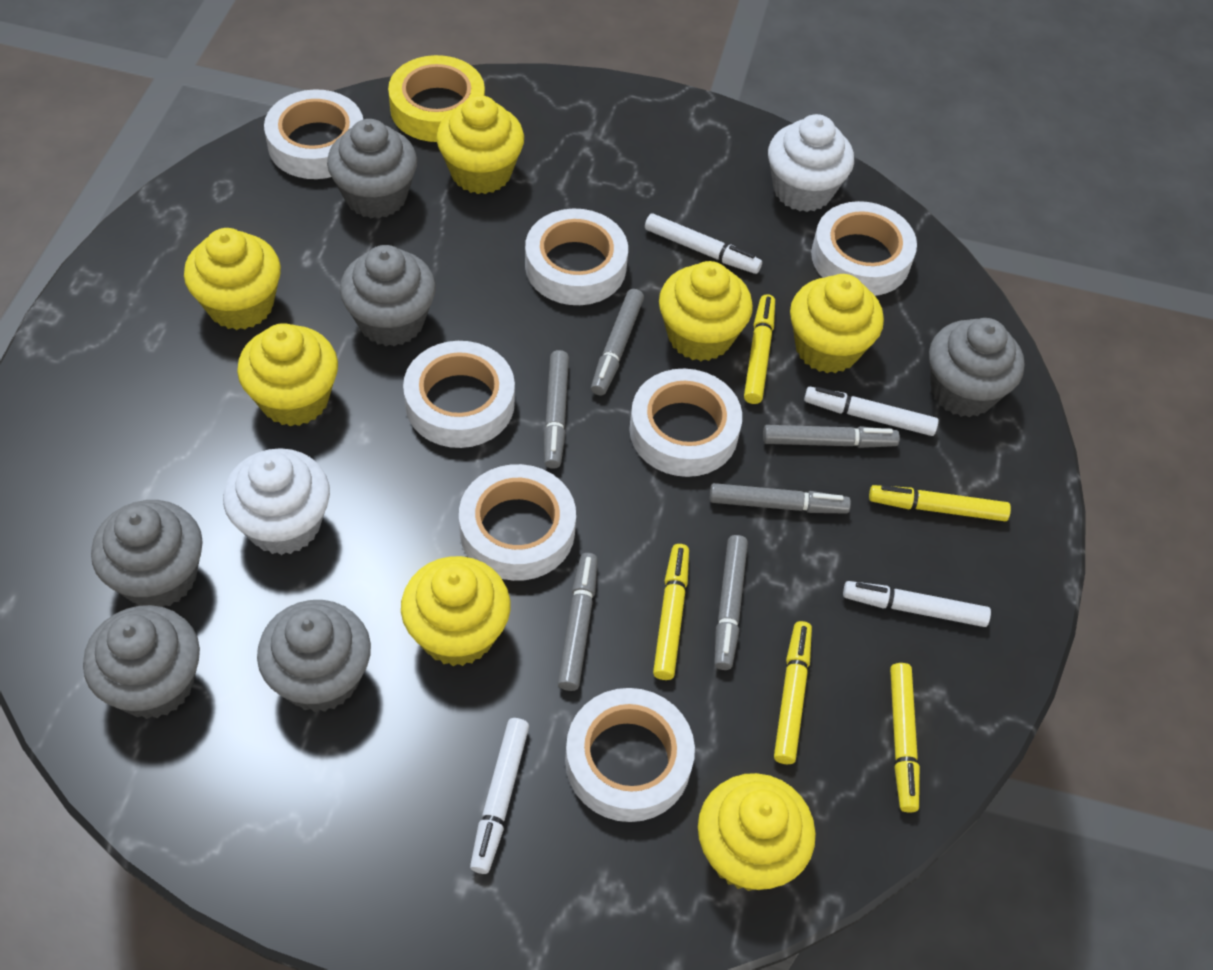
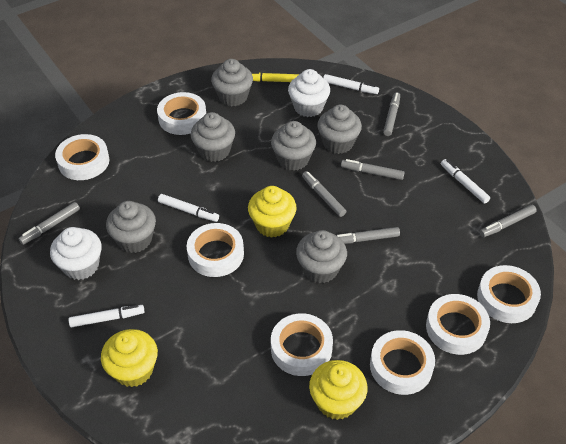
yellow cupcake: 7 -> 3
yellow marker: 5 -> 1
yellow tape: 1 -> 0

